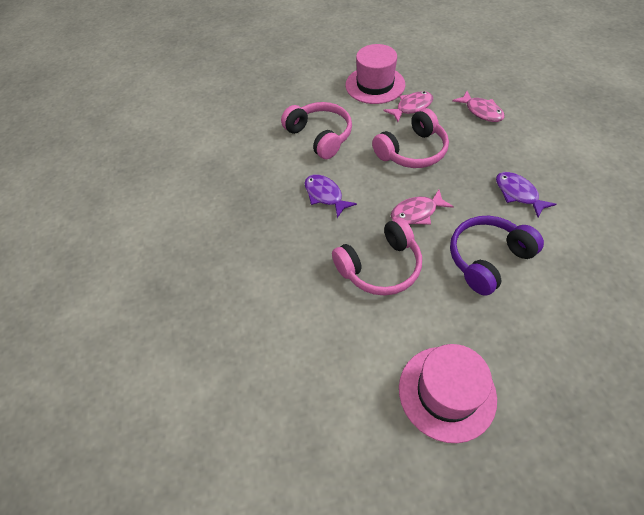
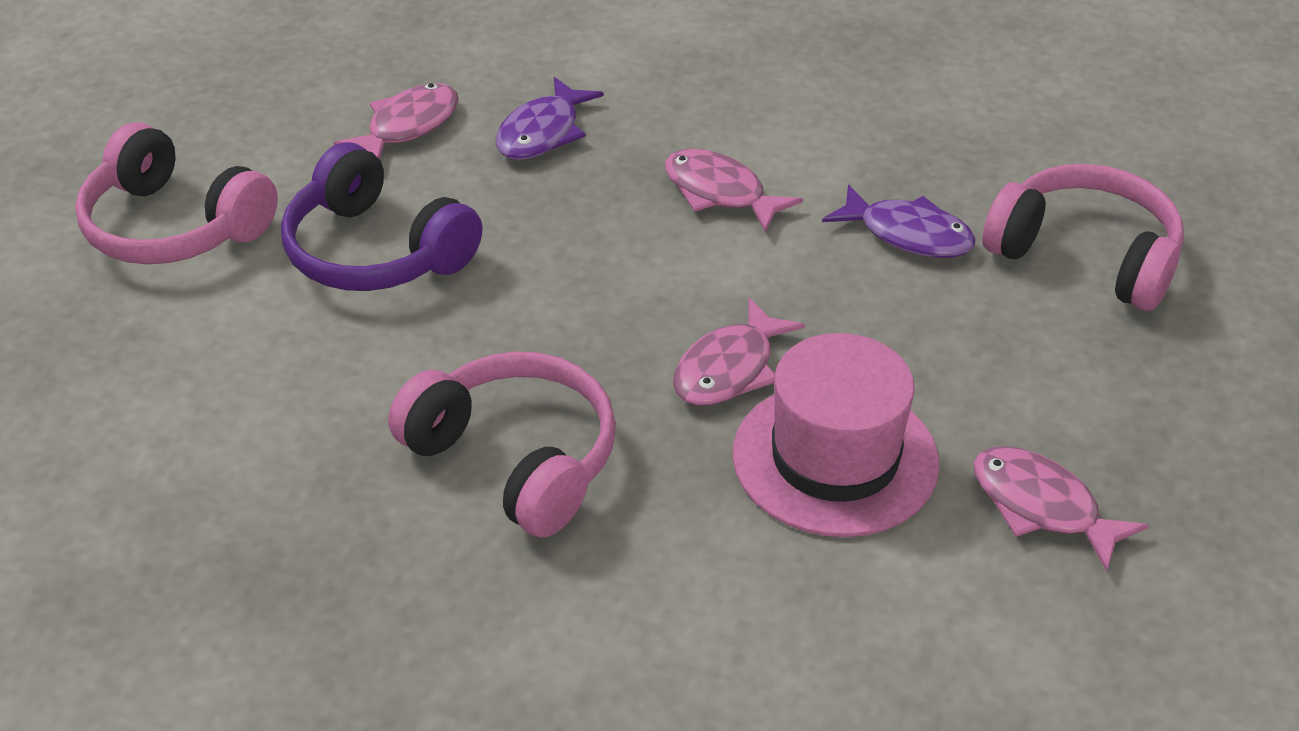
pink fish: 3 -> 4
pink hat: 2 -> 1

